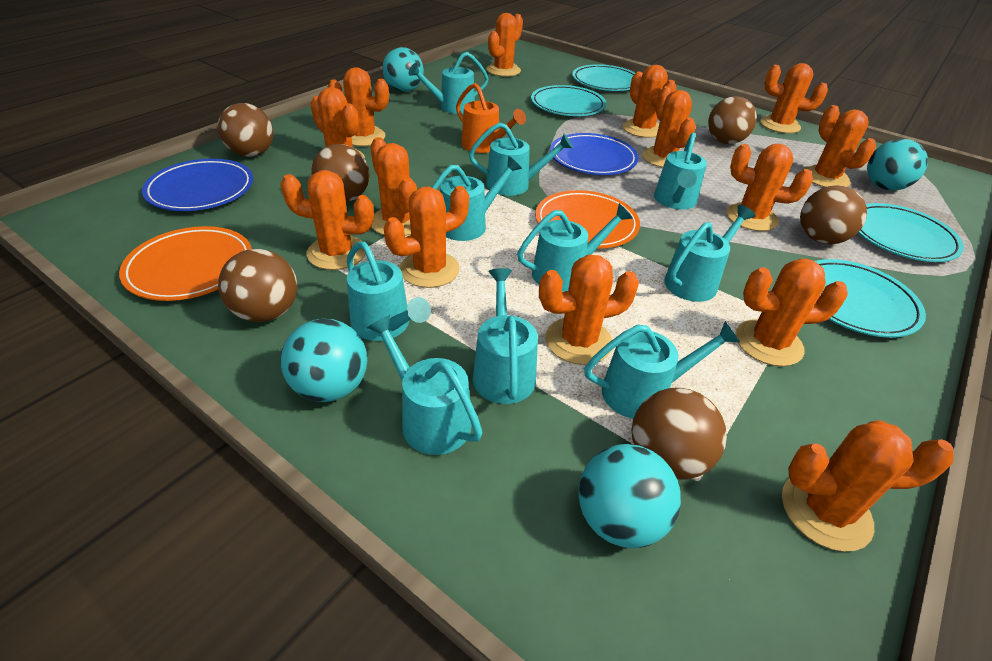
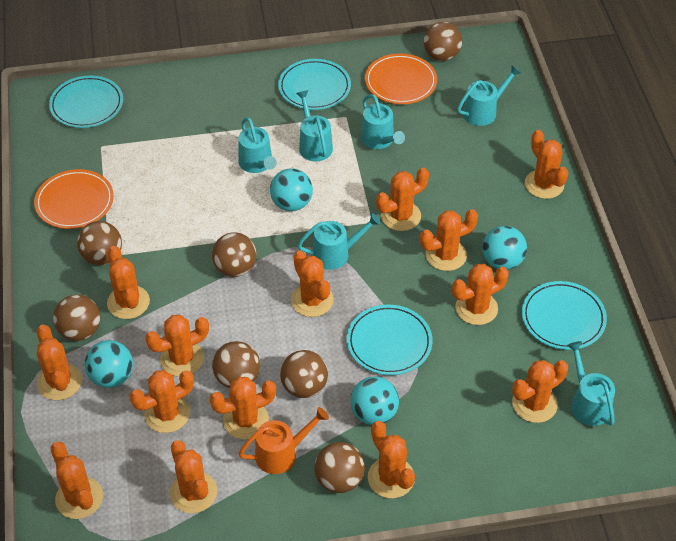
blue plate: 2 -> 0
brown ball: 6 -> 7
turquoise watering can: 10 -> 6

